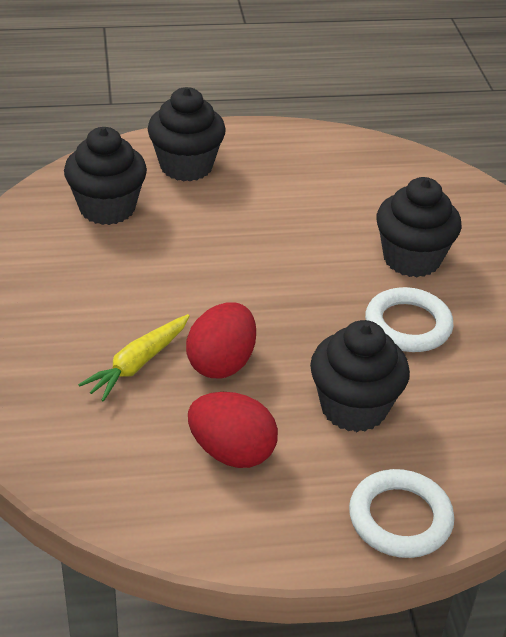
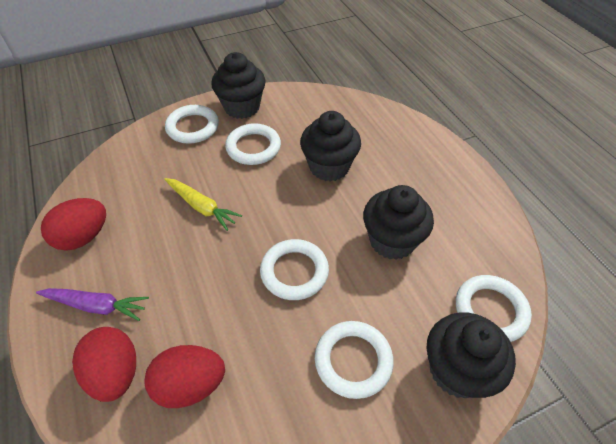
purple carrot: 0 -> 1
red egg: 2 -> 3
white ring: 2 -> 5

